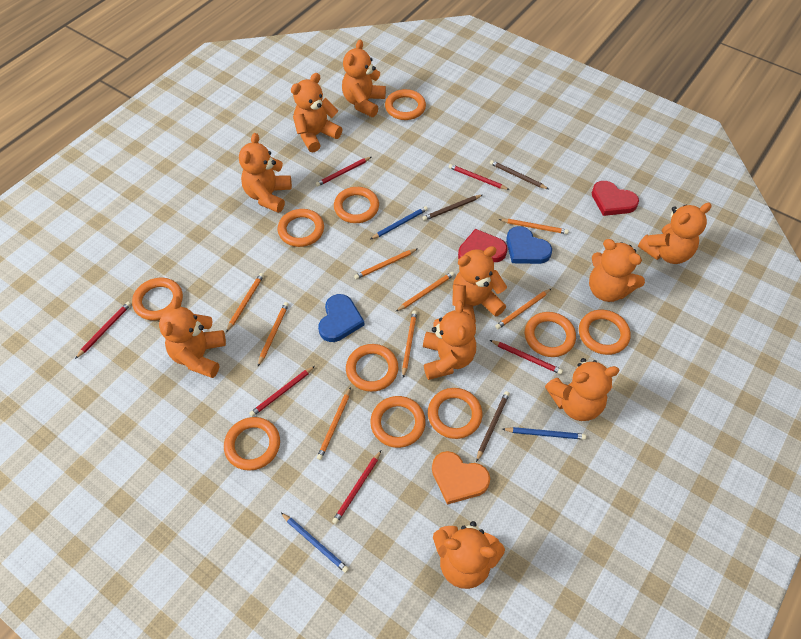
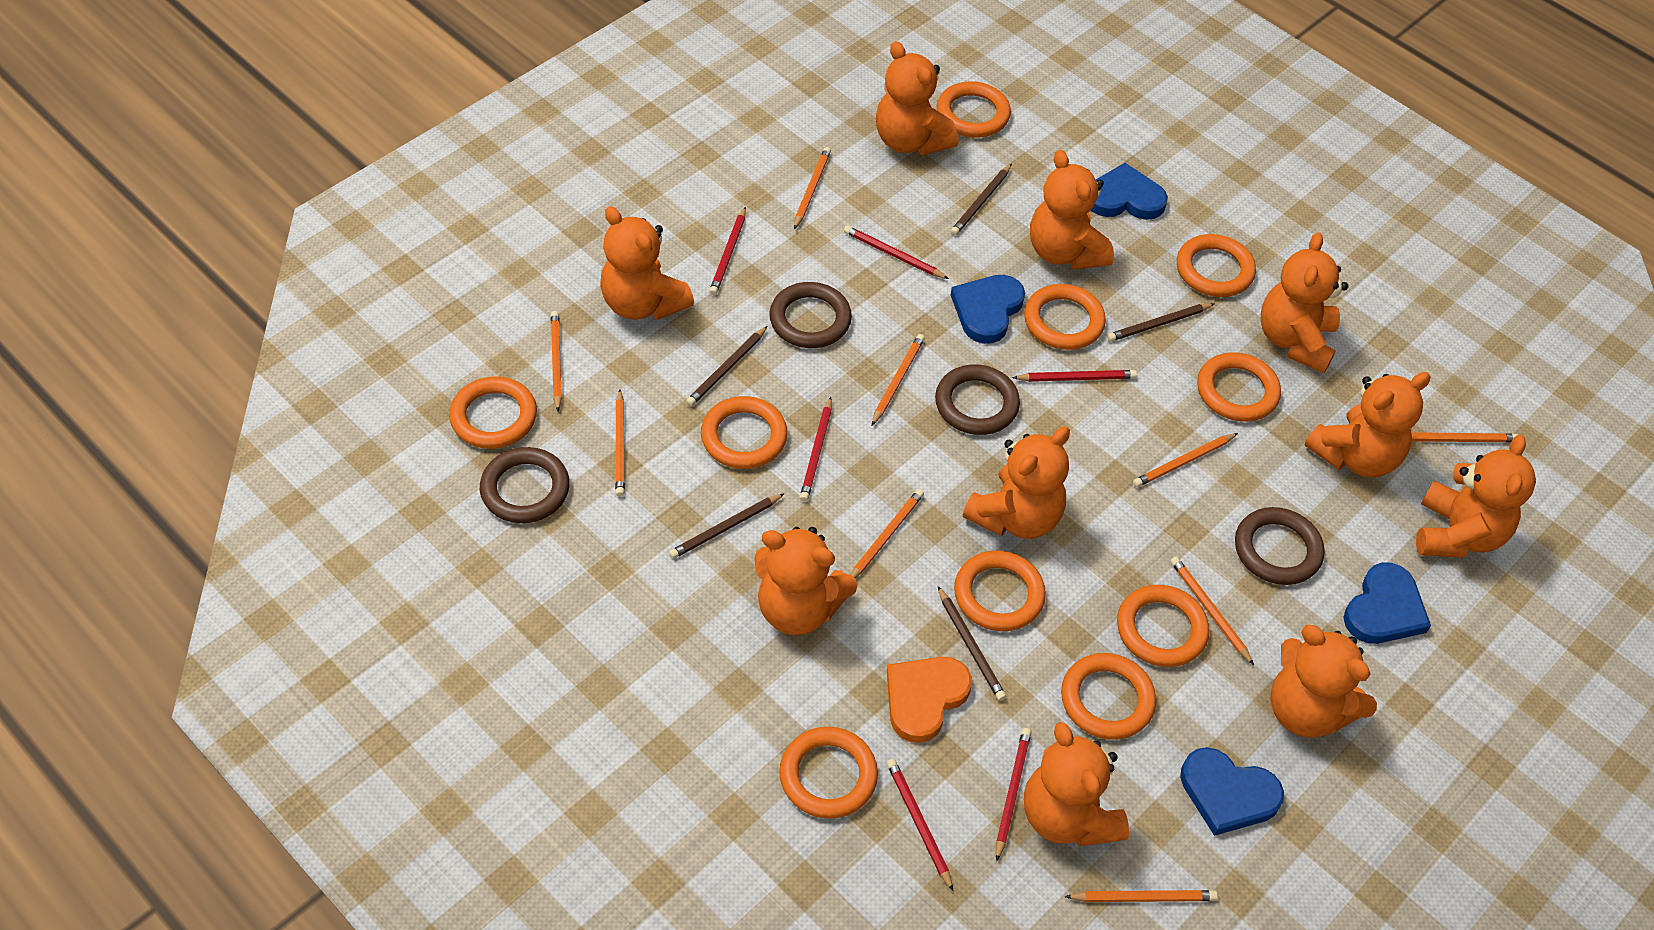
blue heart: 2 -> 4
blue pencil: 3 -> 0
brown pencil: 3 -> 5
brown ring: 0 -> 4
orange pencil: 8 -> 9
red heart: 2 -> 0

